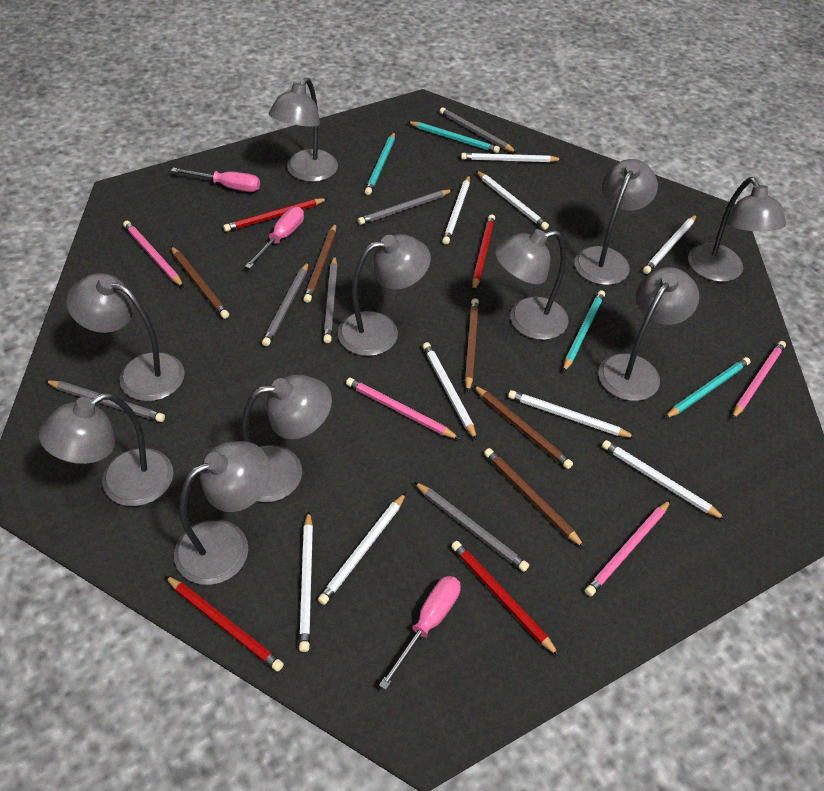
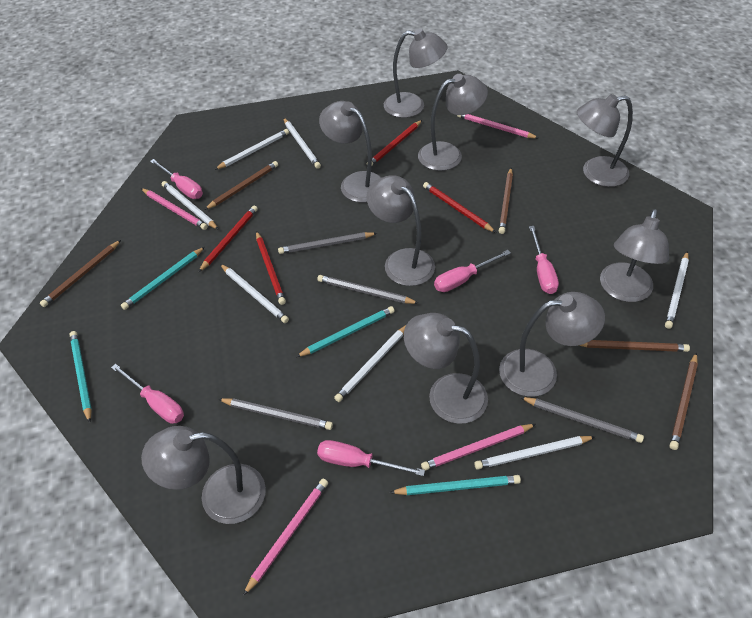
grey lamp: 10 -> 9
grey pencil: 6 -> 4
pink screwdriver: 3 -> 5
white pencil: 9 -> 7

